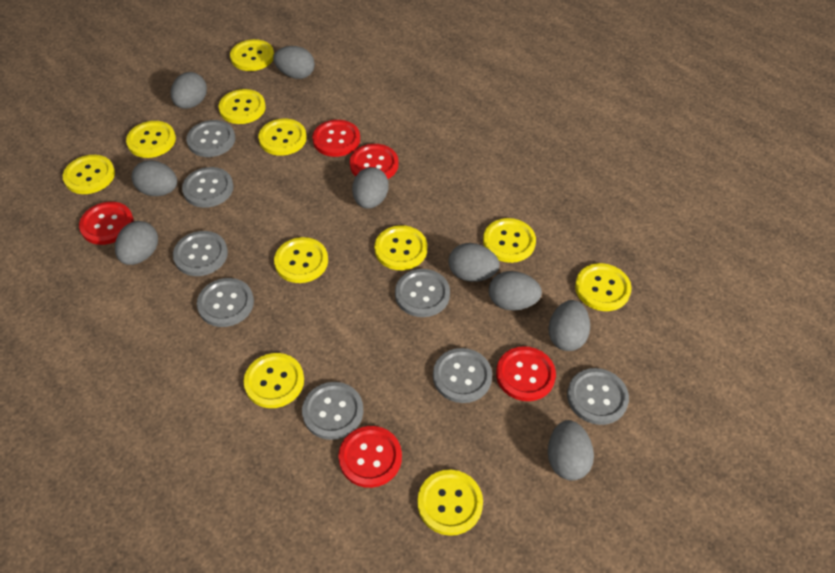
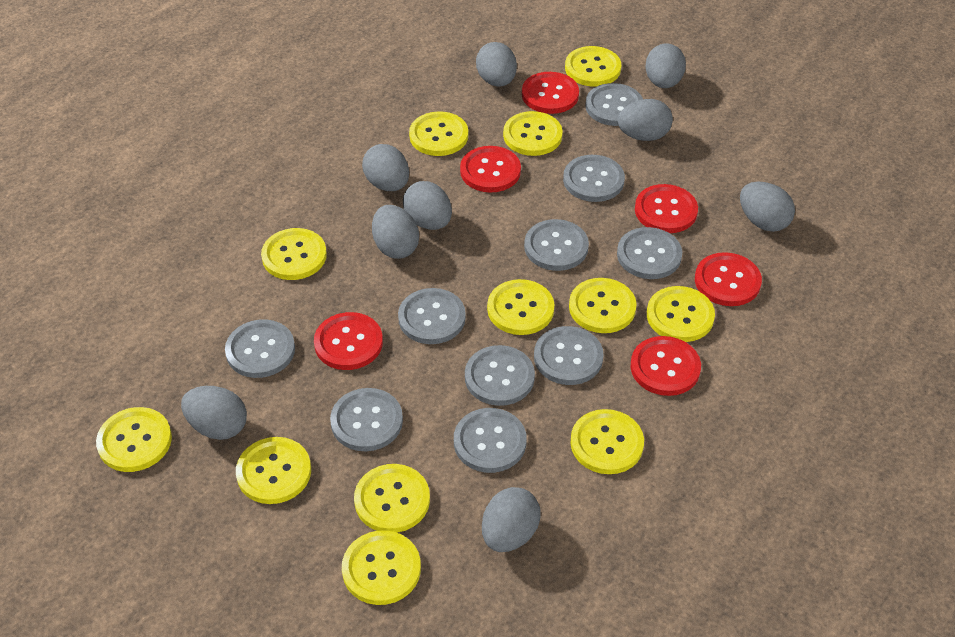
grey button: 8 -> 10
red button: 5 -> 6
yellow button: 11 -> 12

